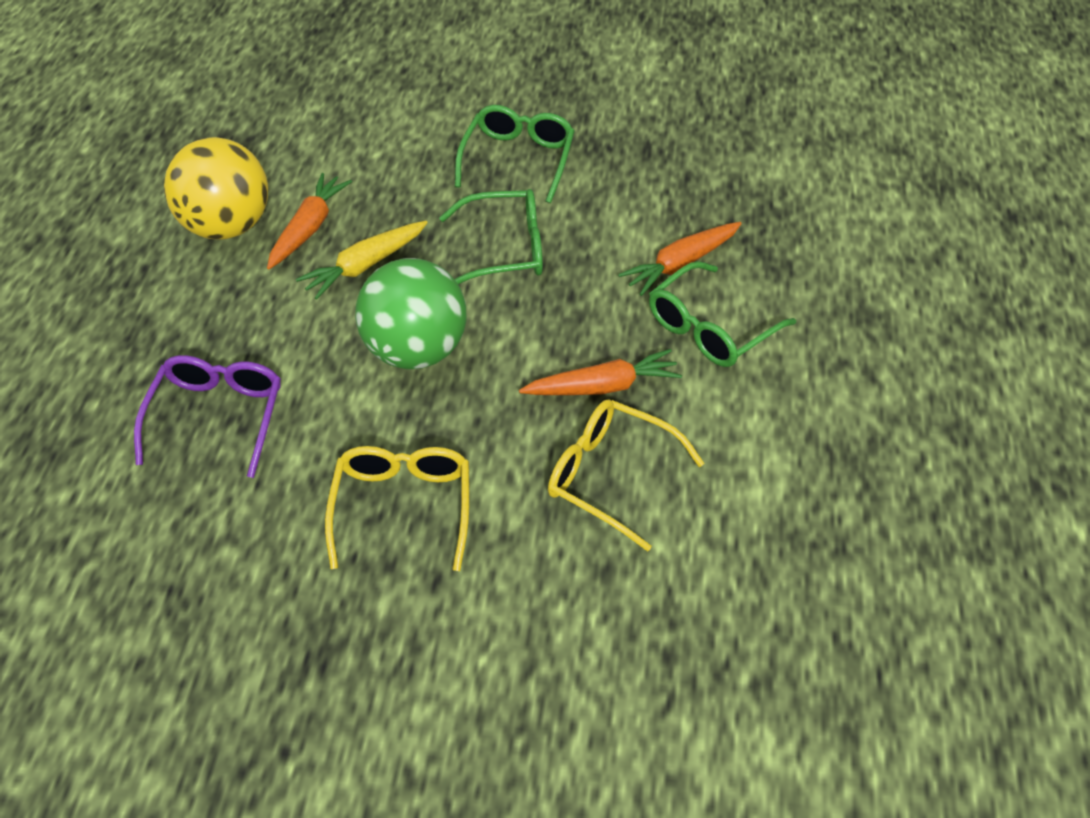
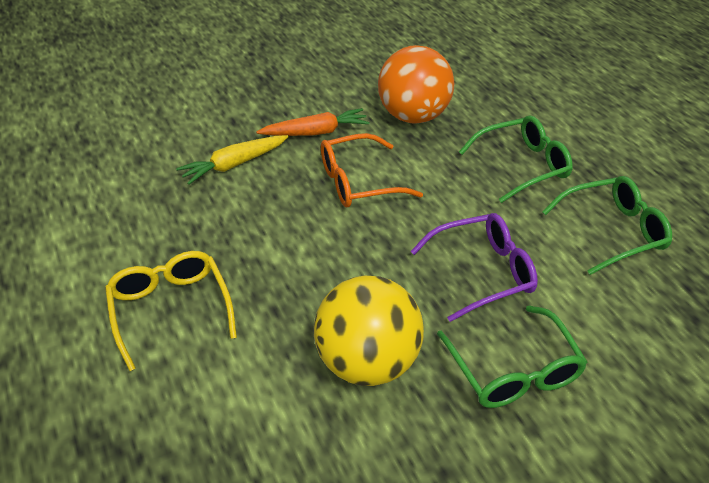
green ball: 1 -> 0
orange ball: 0 -> 1
orange carrot: 3 -> 1
orange glasses: 0 -> 1
yellow glasses: 2 -> 1

